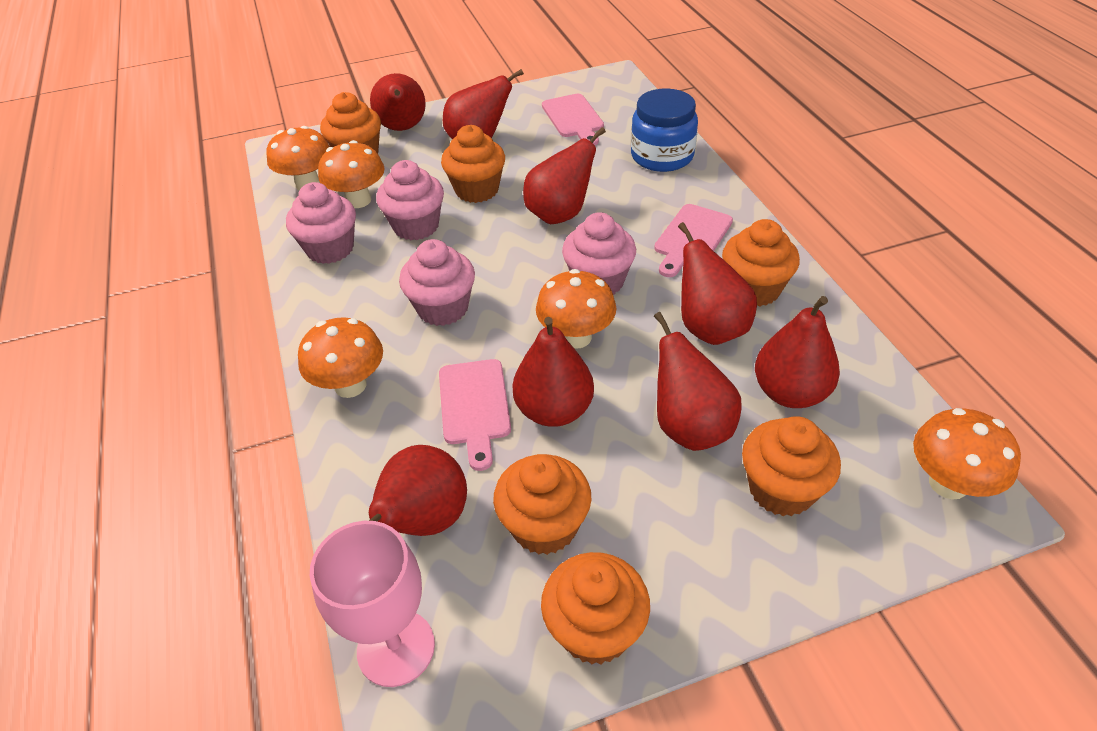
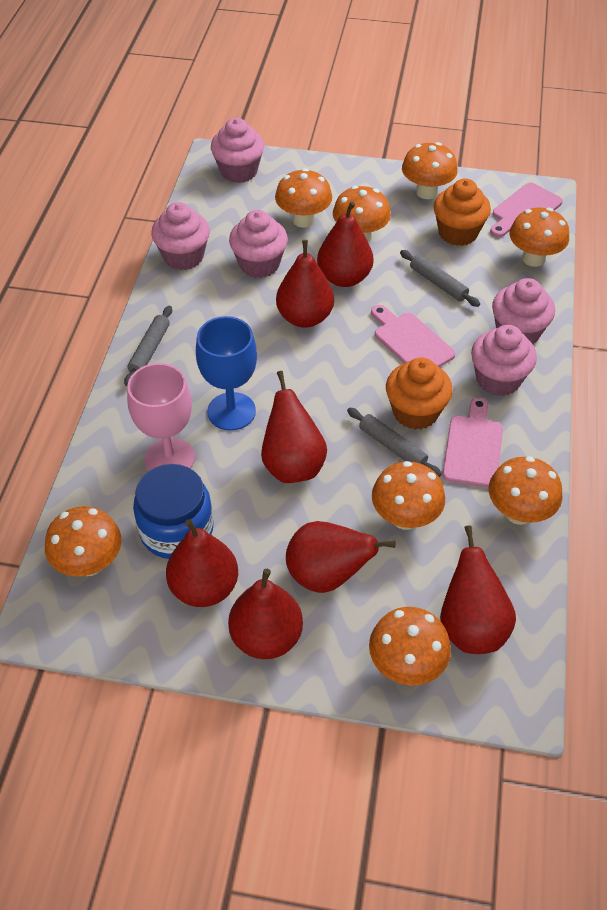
blue goblet: 0 -> 1
grey rolling pin: 0 -> 3
orange cupcake: 6 -> 2
orange mushroom: 5 -> 8
pink cupcake: 4 -> 5
red pear: 8 -> 7

